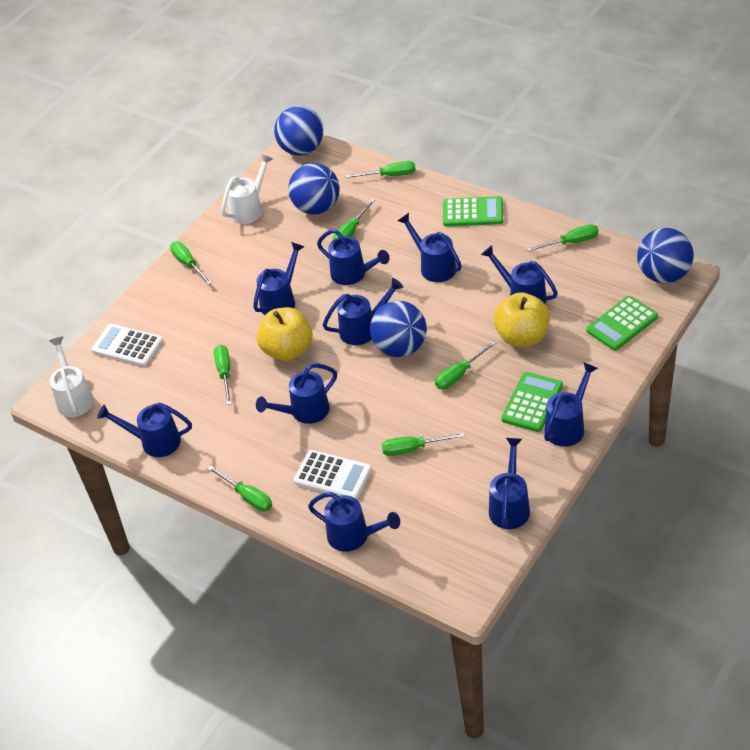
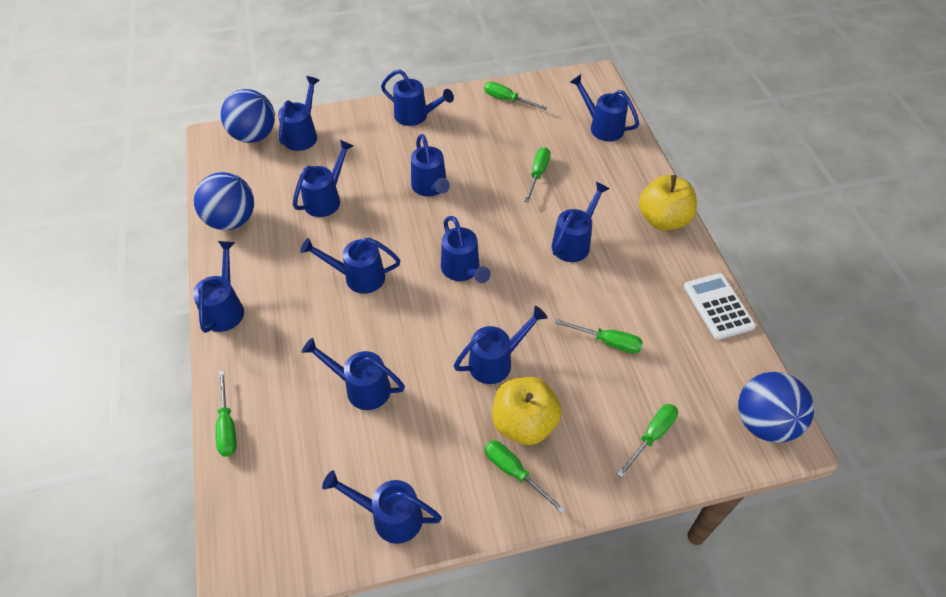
blue ball: 4 -> 3
blue watering can: 10 -> 12
green calculator: 3 -> 0
green screwdriver: 8 -> 6
white calculator: 2 -> 1
white watering can: 2 -> 0

